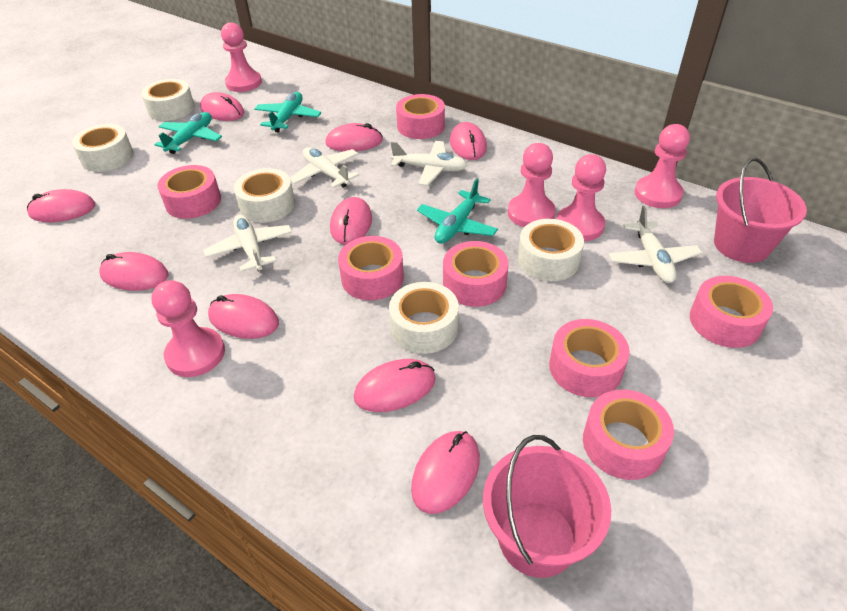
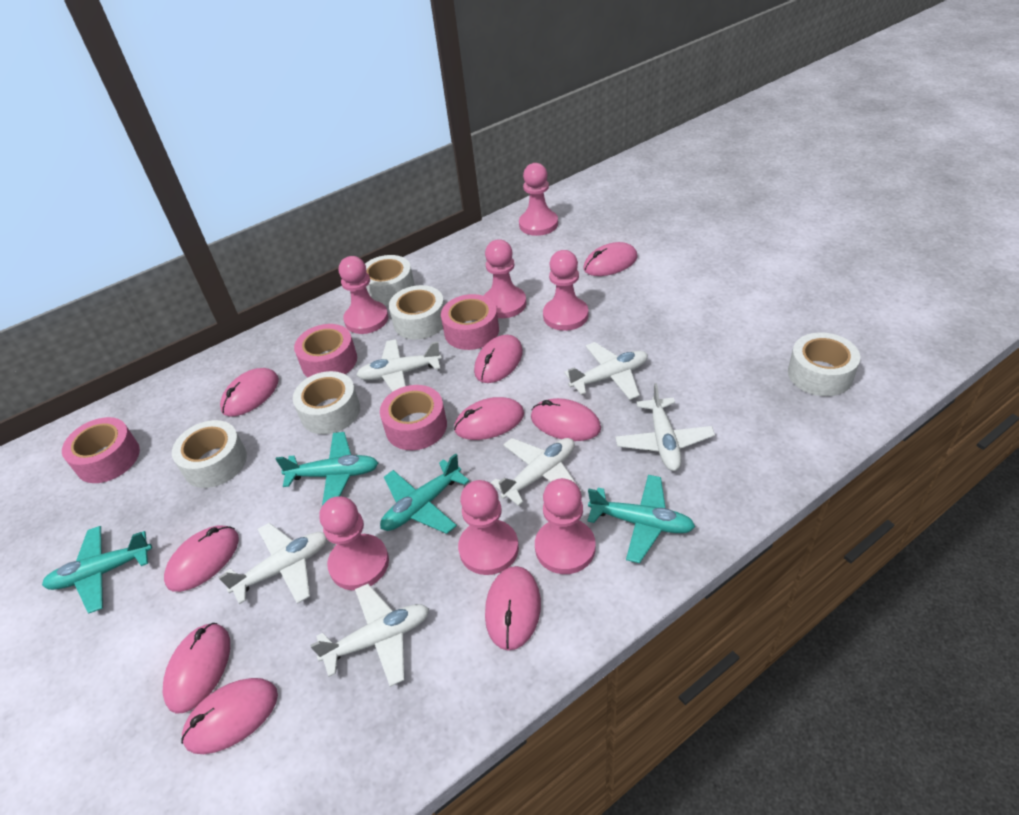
pink bucket: 2 -> 0
pink pawn: 5 -> 7
pink tape: 7 -> 4
turquoise plane: 3 -> 4
white plane: 4 -> 6

